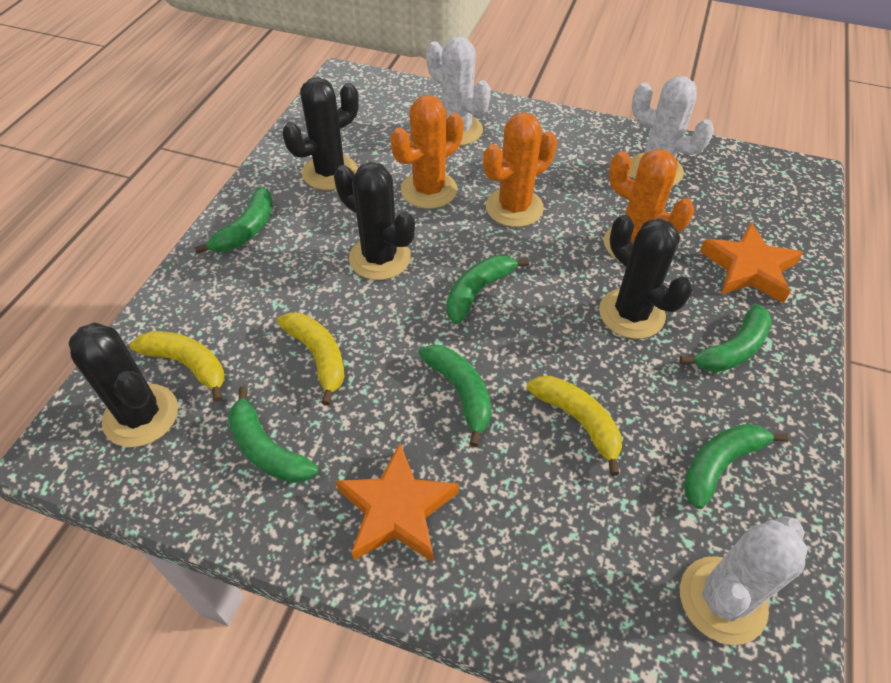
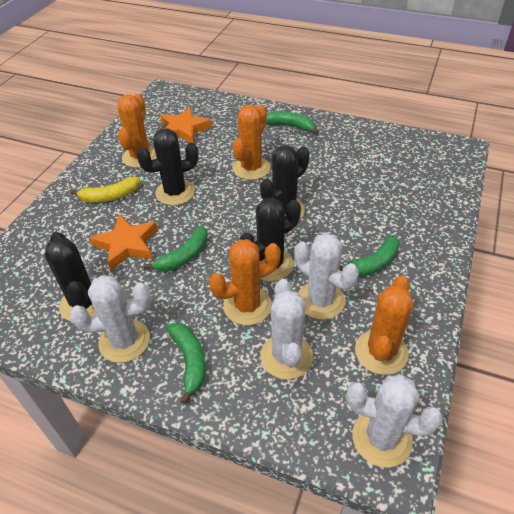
green banana: 6 -> 4
orange cactus: 3 -> 4
white cactus: 3 -> 4
yellow banana: 3 -> 1

